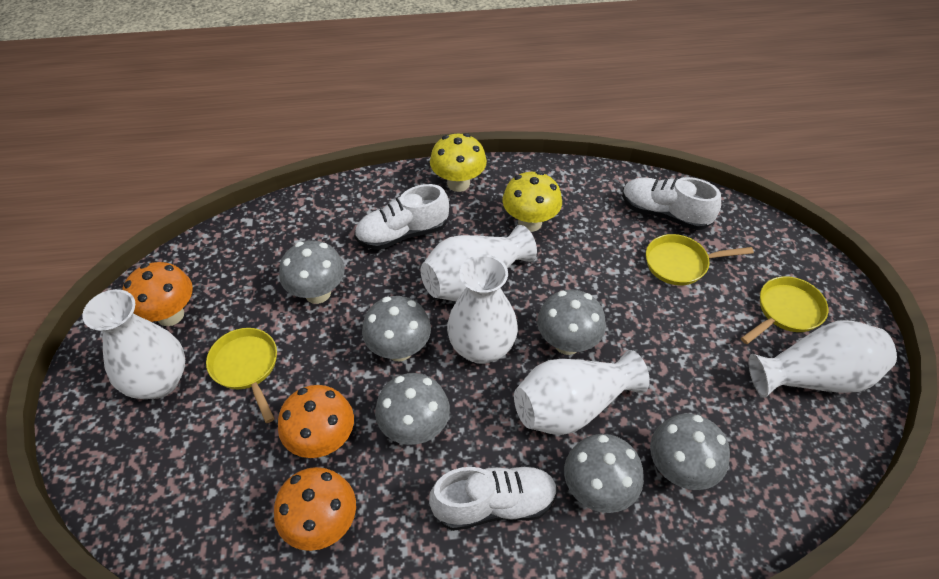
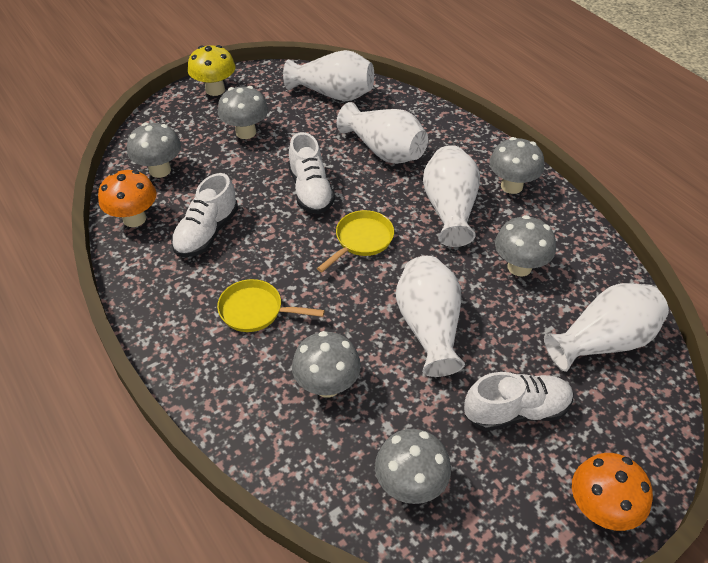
orange mushroom: 3 -> 2
yellow mushroom: 2 -> 1
yellow pan: 3 -> 2

